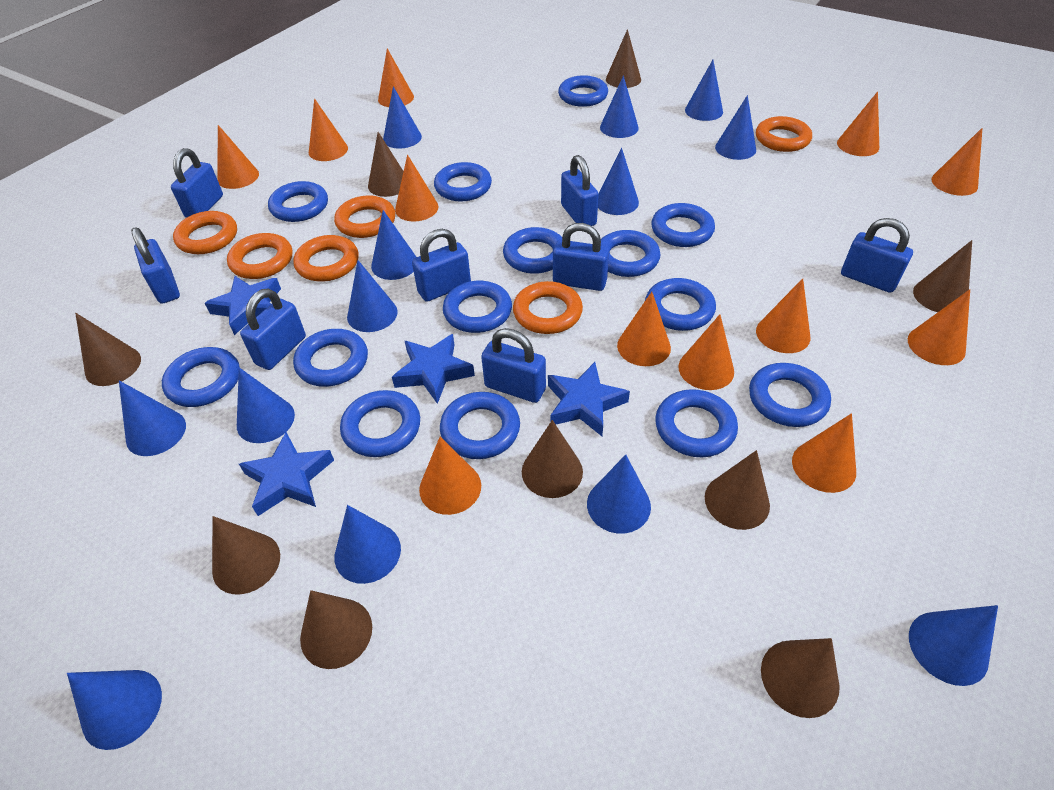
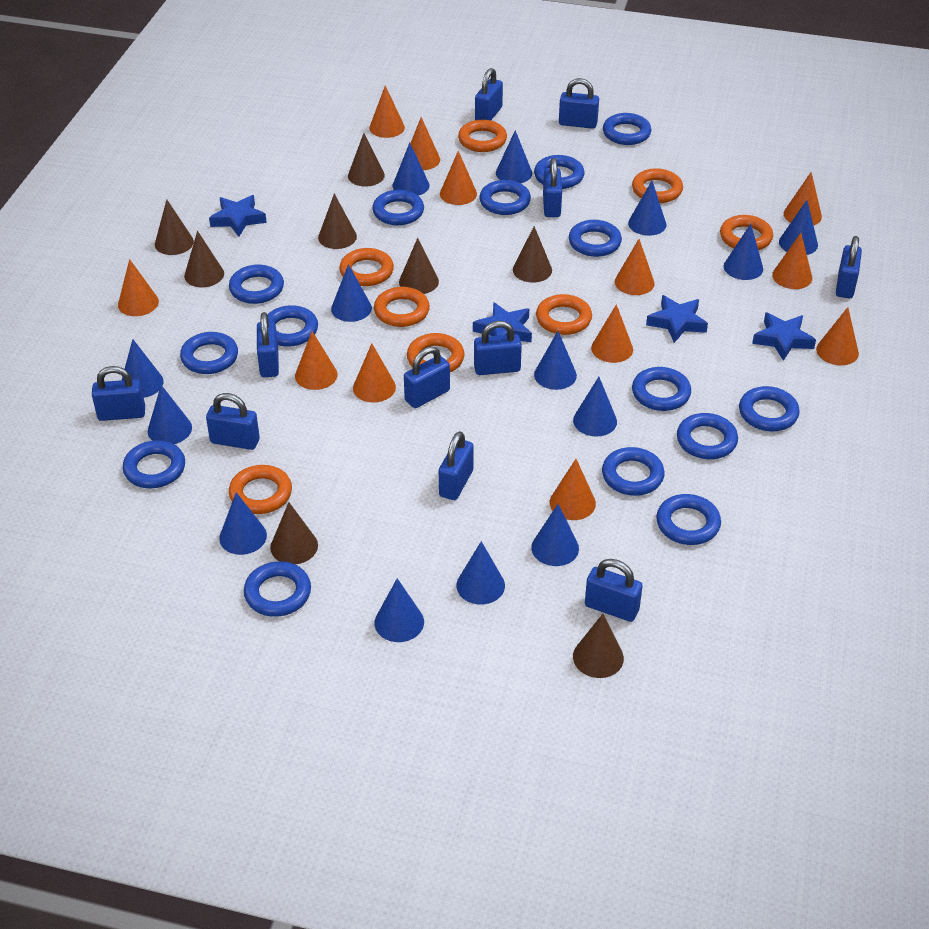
blue cone: 13 -> 14
blue padlock: 8 -> 11
blue ring: 14 -> 15
brown cone: 9 -> 8
orange ring: 6 -> 8

